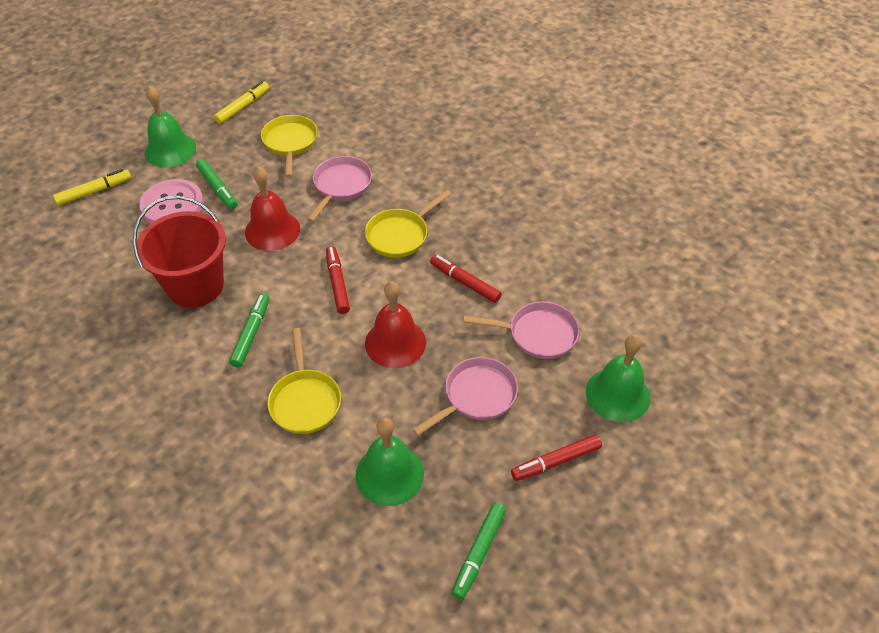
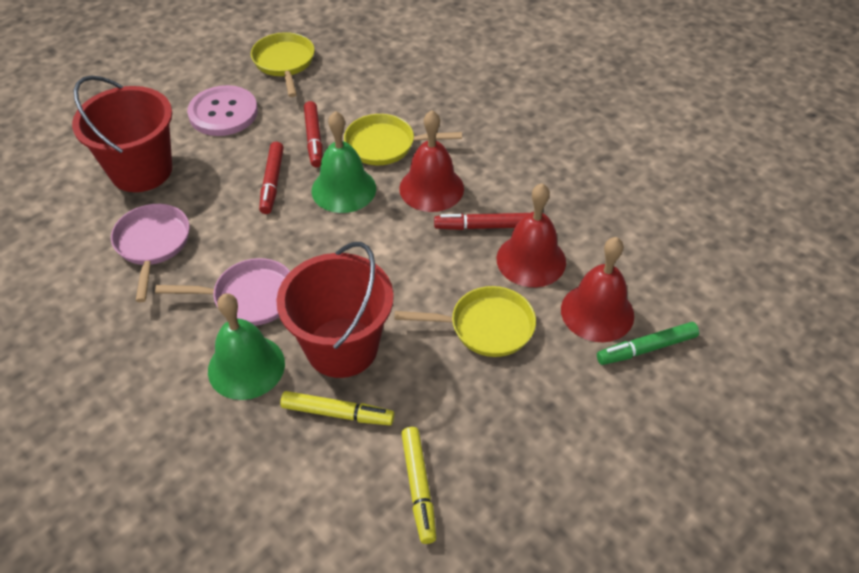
green bell: 3 -> 2
green marker: 3 -> 1
pink pan: 3 -> 2
red bell: 2 -> 3
red bucket: 1 -> 2

